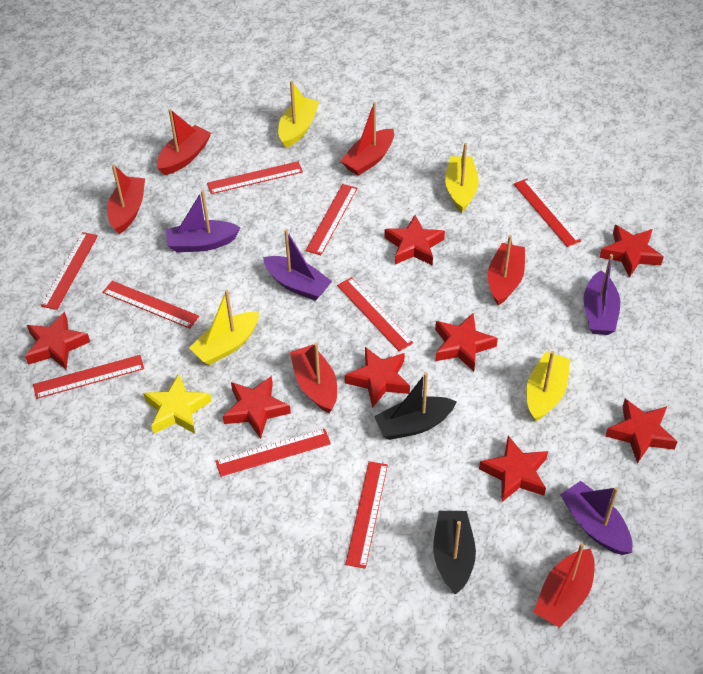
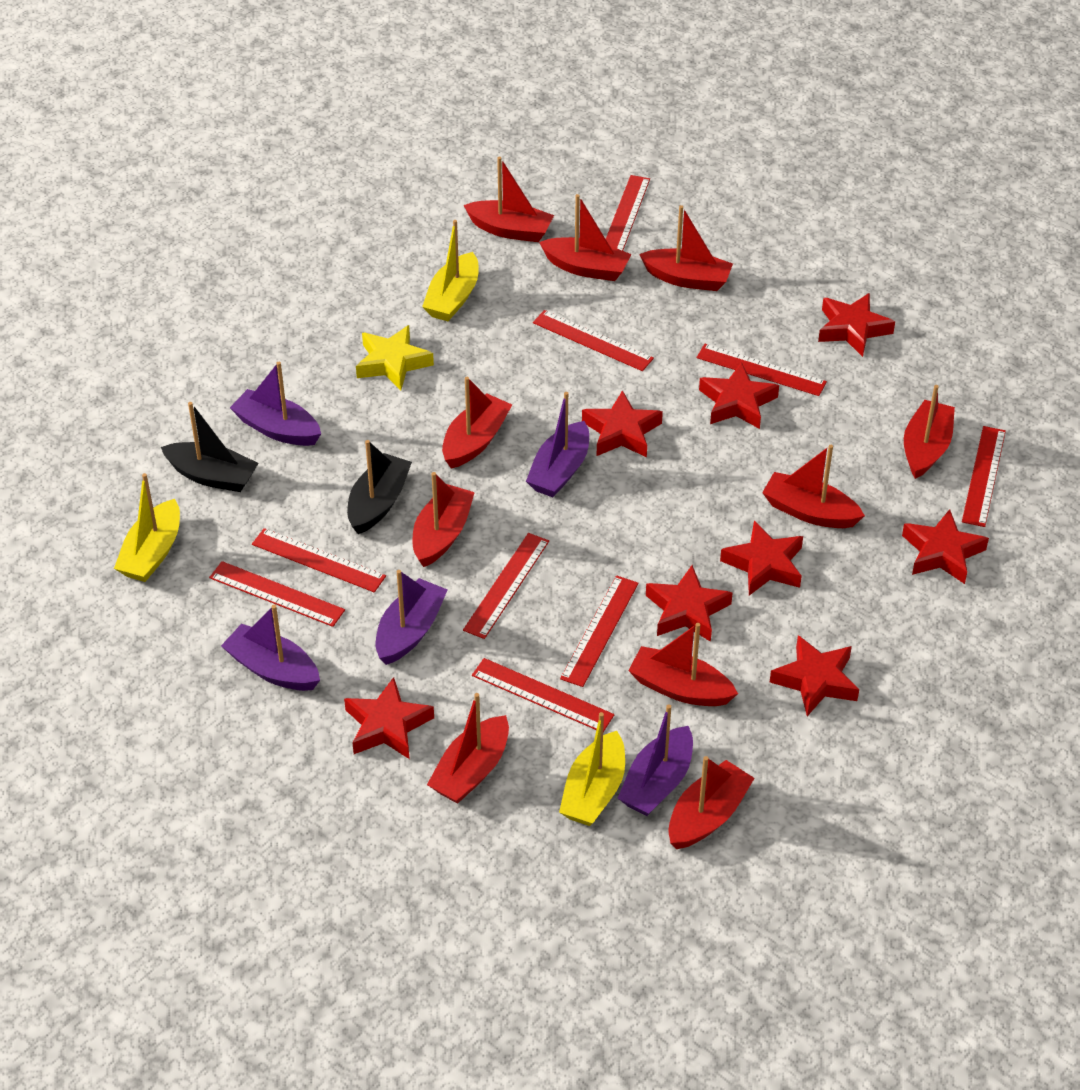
purple boat: 4 -> 5
red boat: 6 -> 10
yellow boat: 4 -> 3

